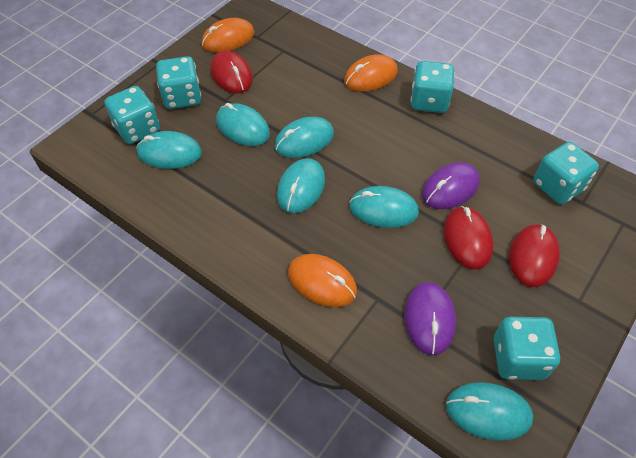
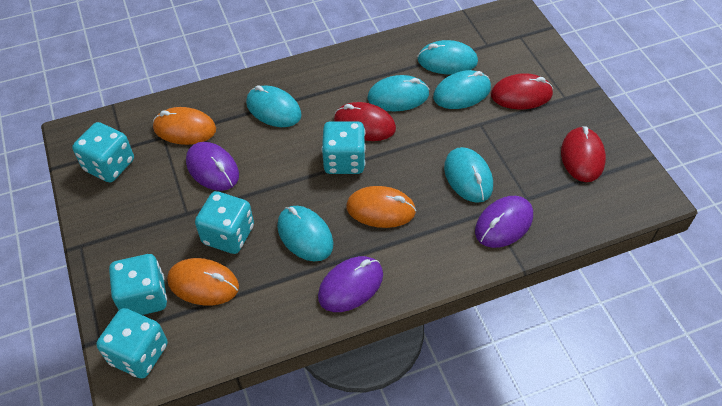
purple mouse: 2 -> 3

